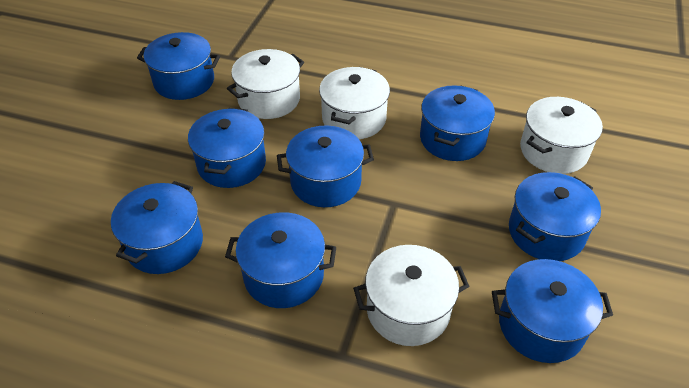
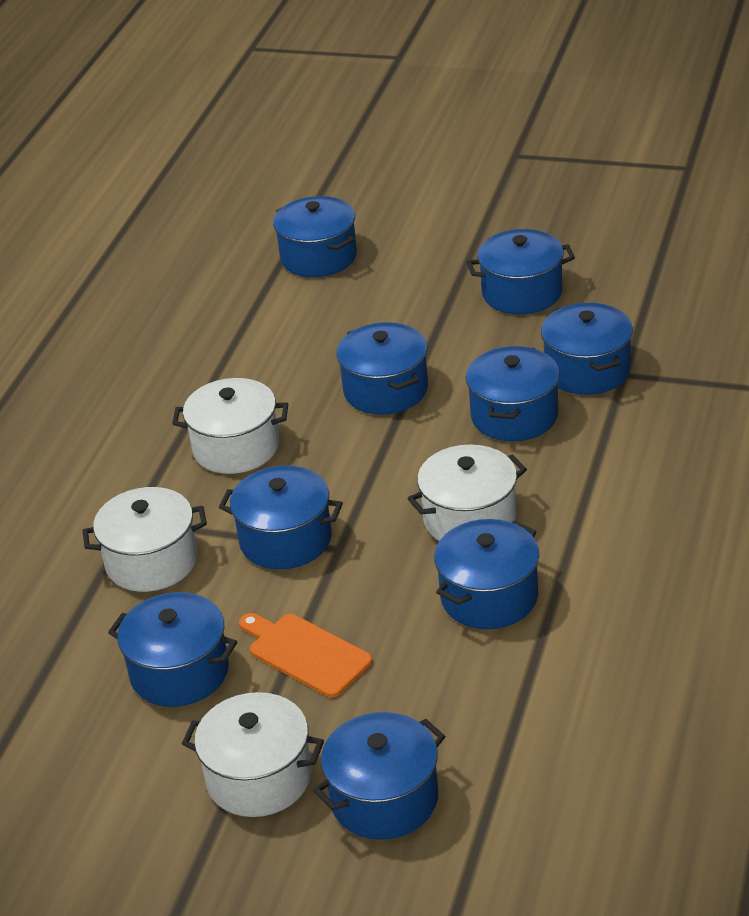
blue pot: 8 -> 9
orange cutting board: 0 -> 1

